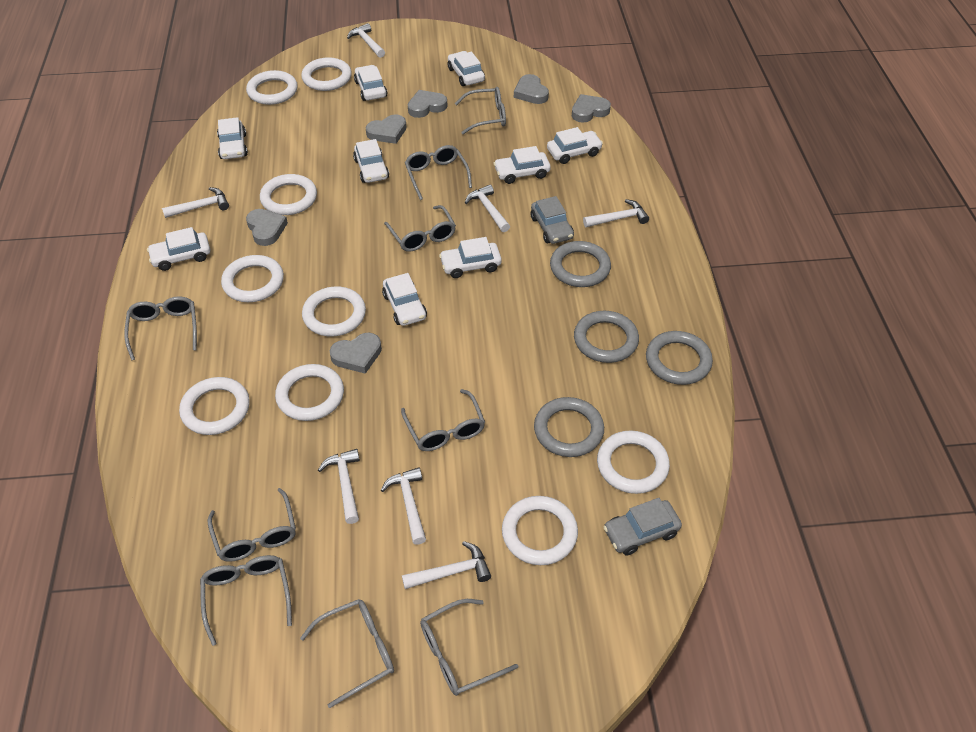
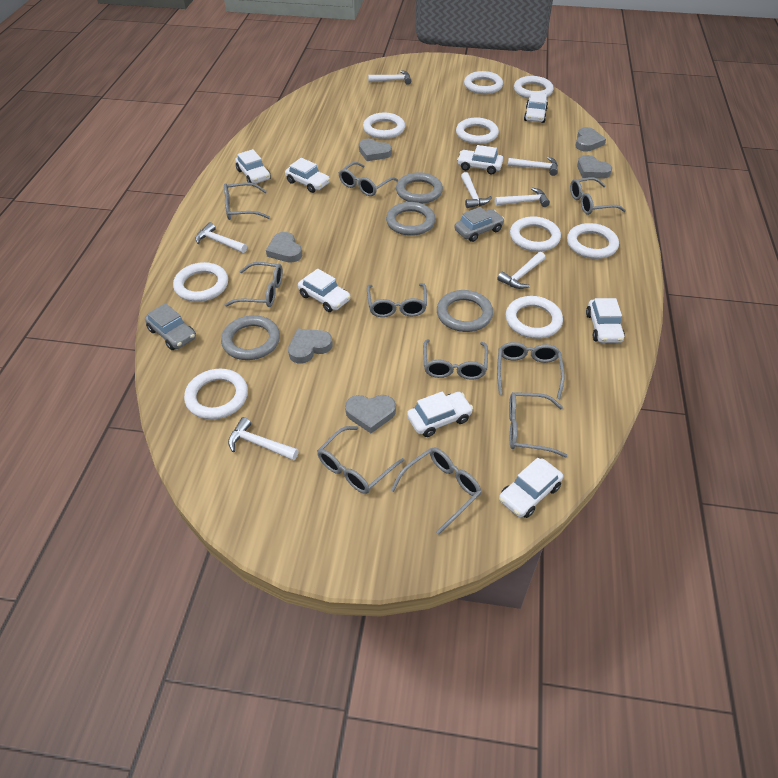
grey glasses: 9 -> 10
white car: 9 -> 8

